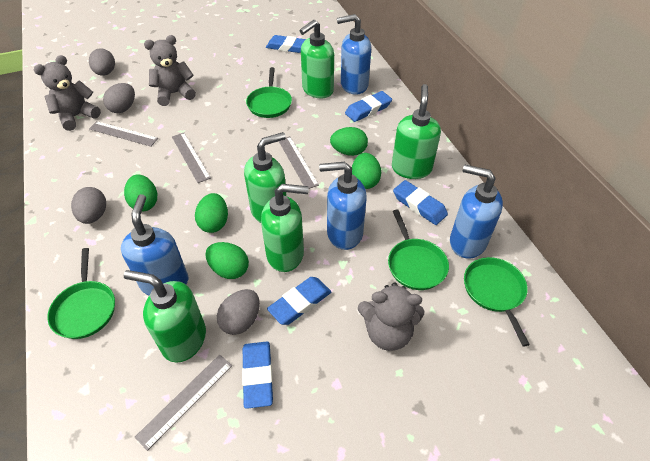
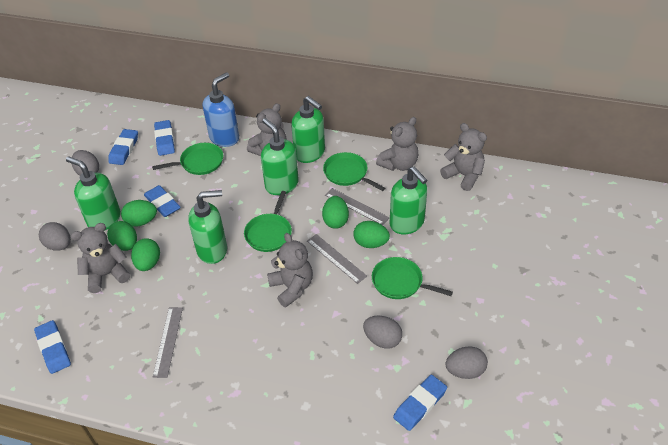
blue soap dispenser: 4 -> 1
grey ruler: 4 -> 3
grey teddy bear: 3 -> 5

